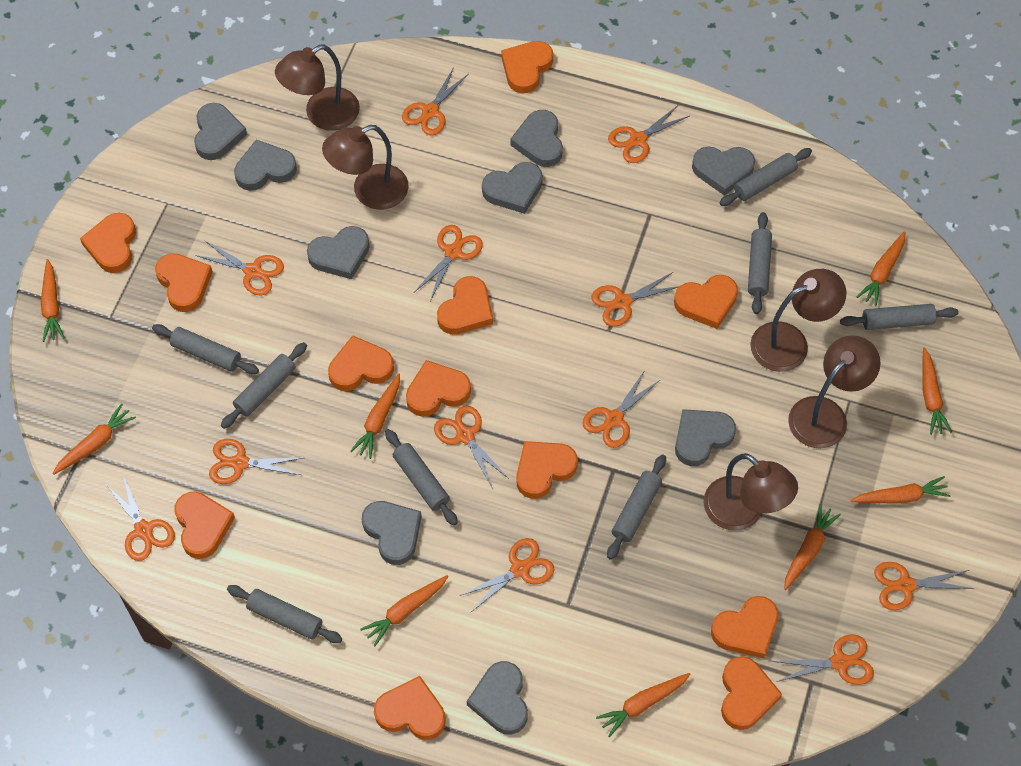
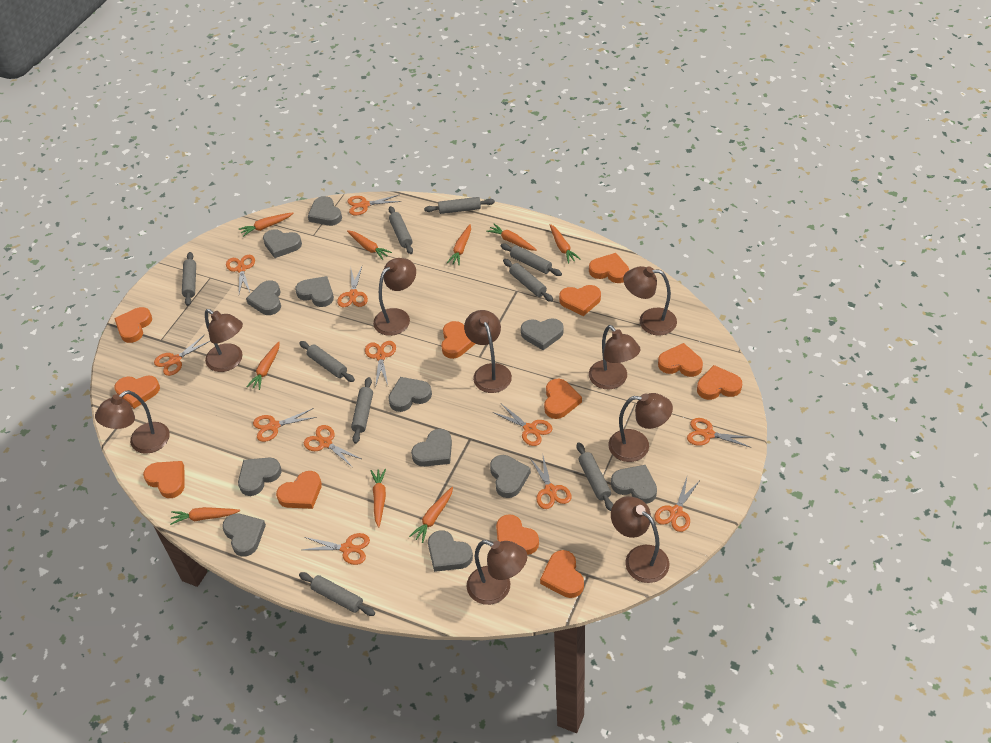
brown lamp: 5 -> 9
grey heart: 9 -> 12
grey rolling pin: 8 -> 9

